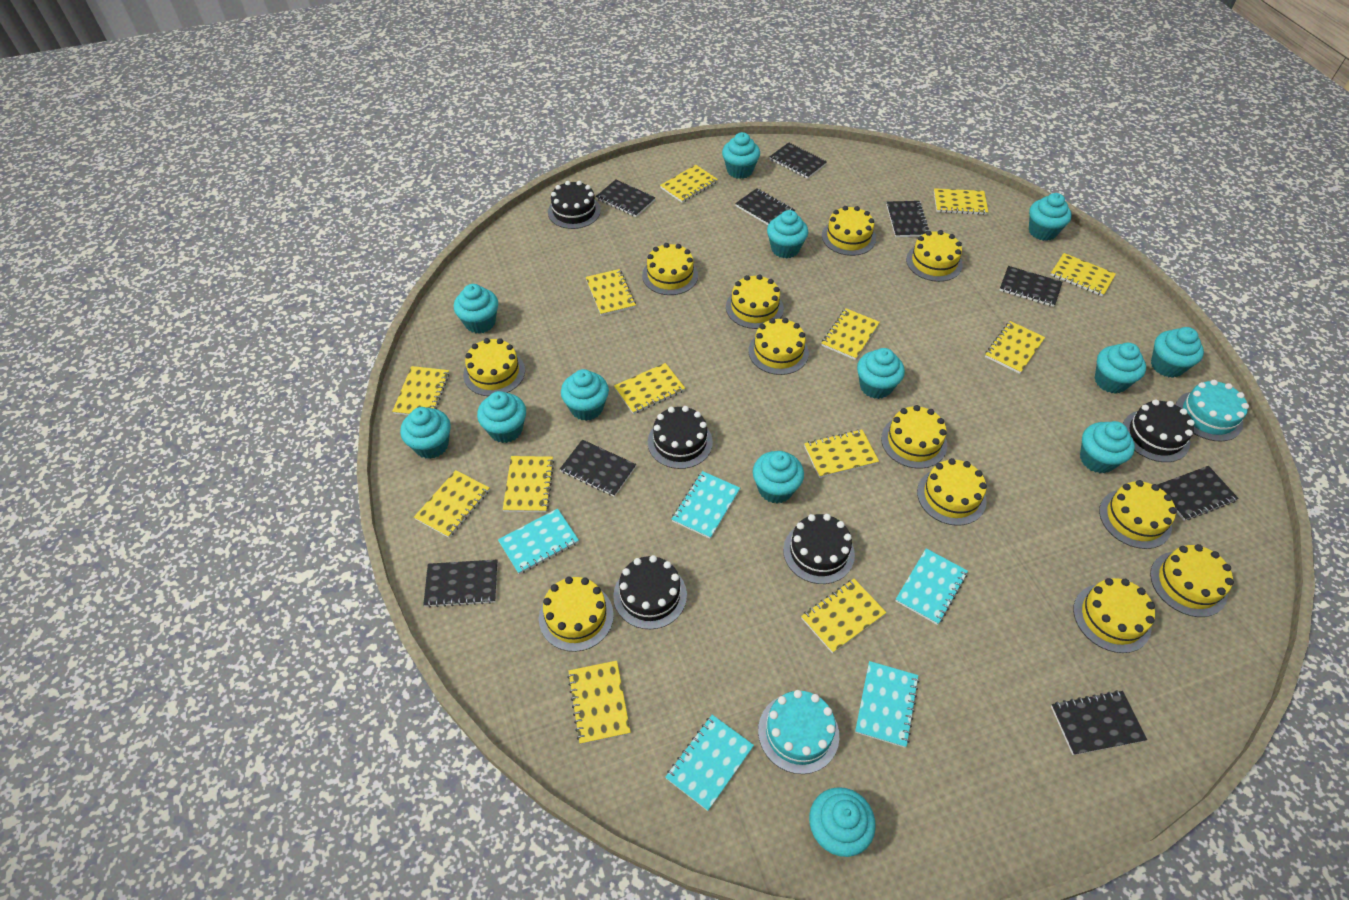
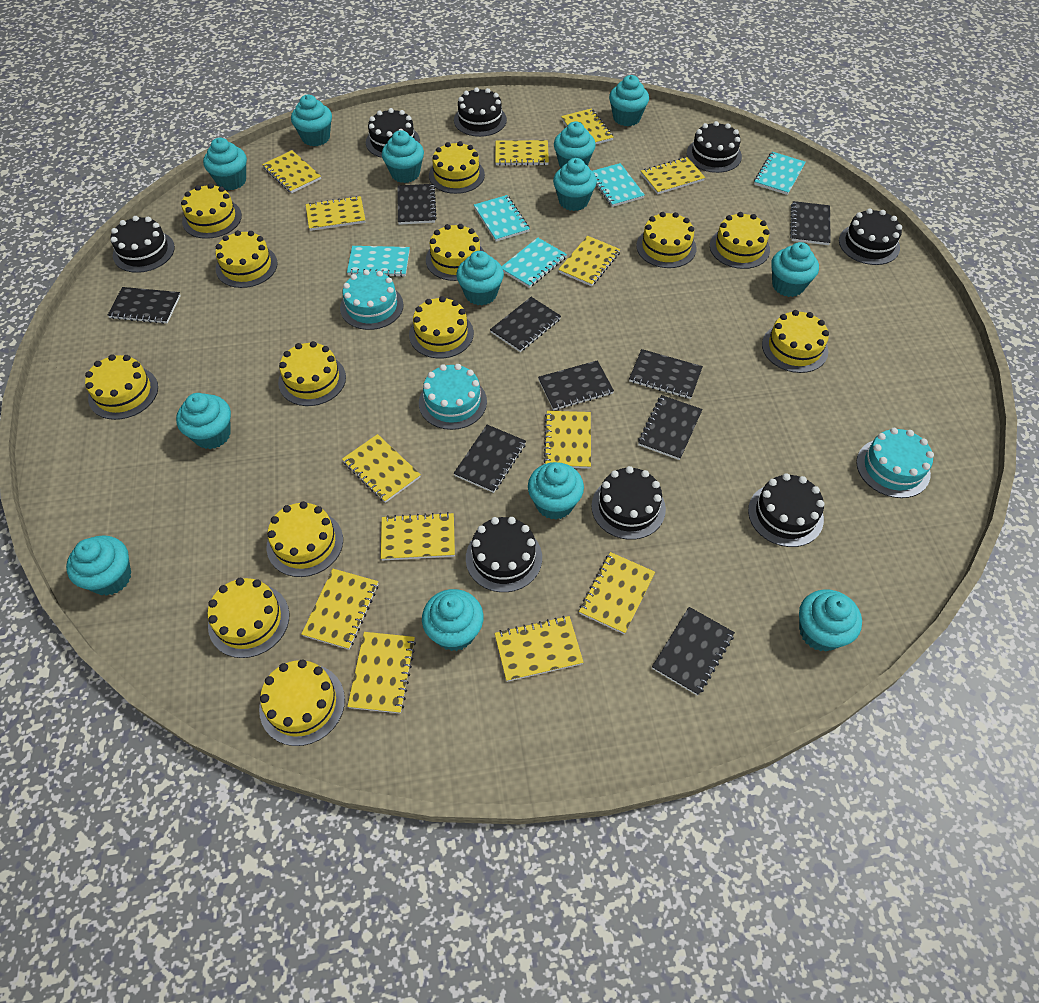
black cake: 5 -> 8
turquoise cake: 2 -> 3
yellow cake: 12 -> 13

